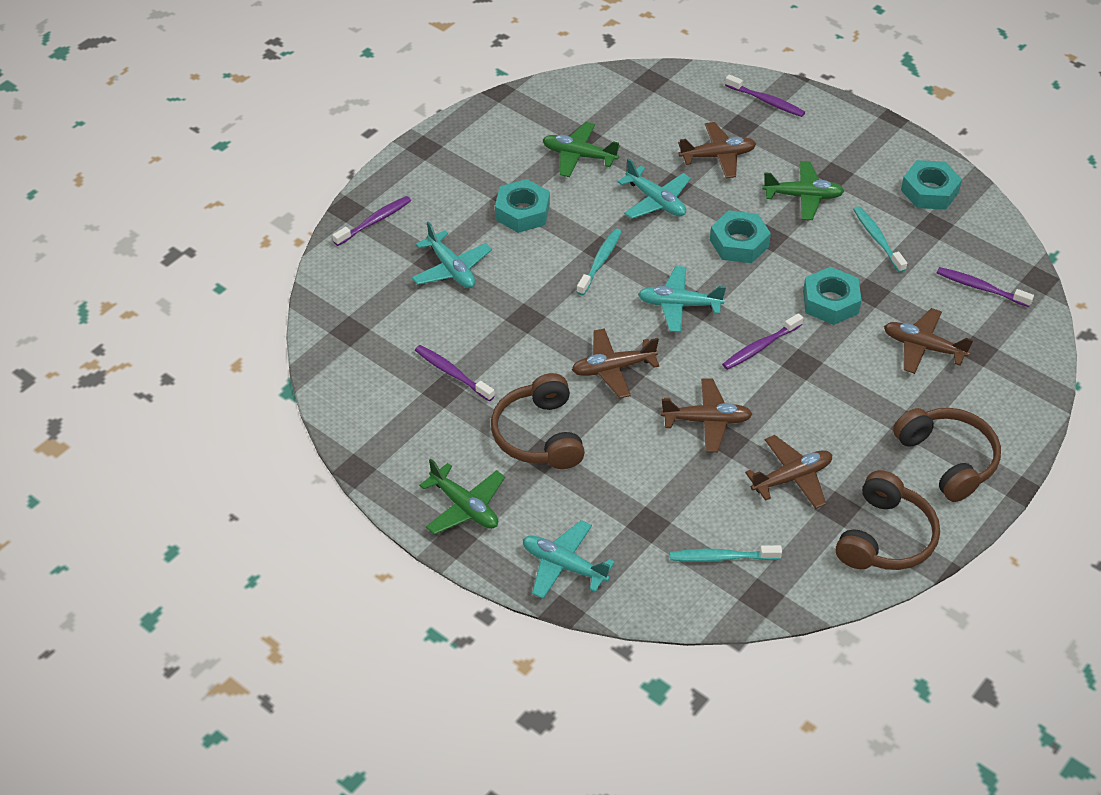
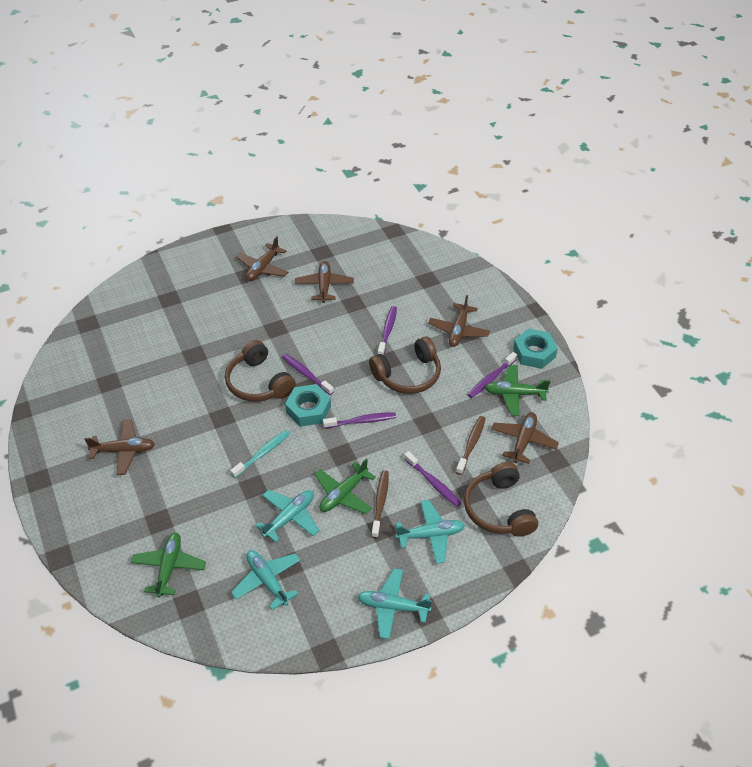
brown toothbrush: 0 -> 2
turquoise nut: 4 -> 2
turquoise toothbrush: 3 -> 1

